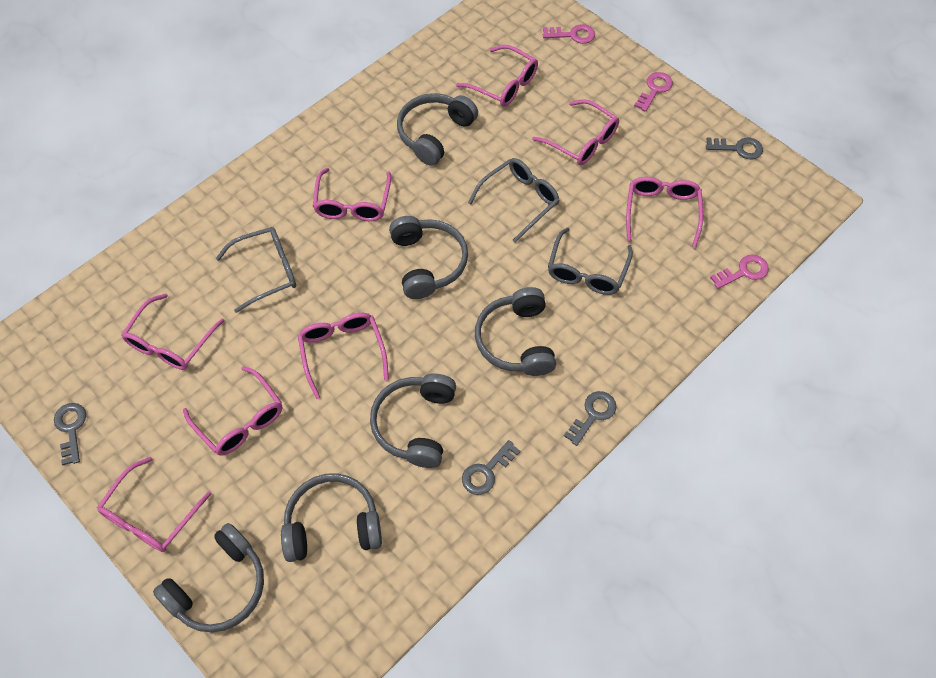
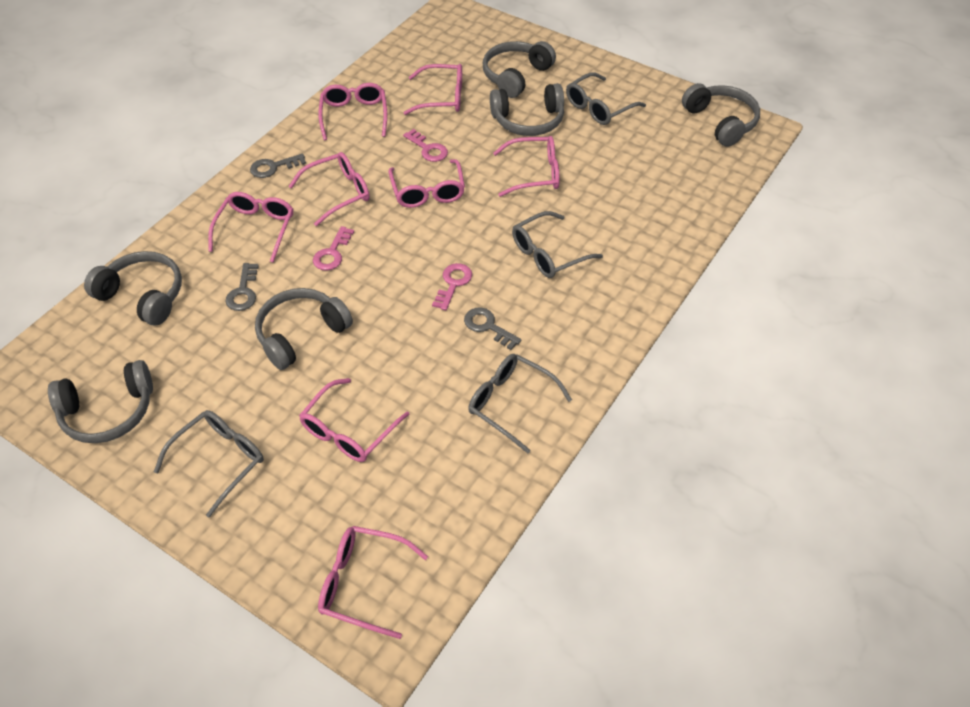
grey glasses: 3 -> 4
grey key: 4 -> 3

